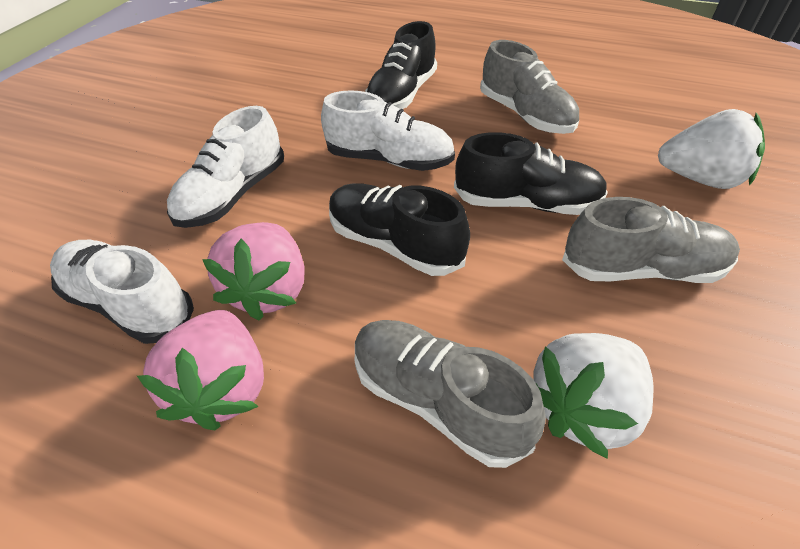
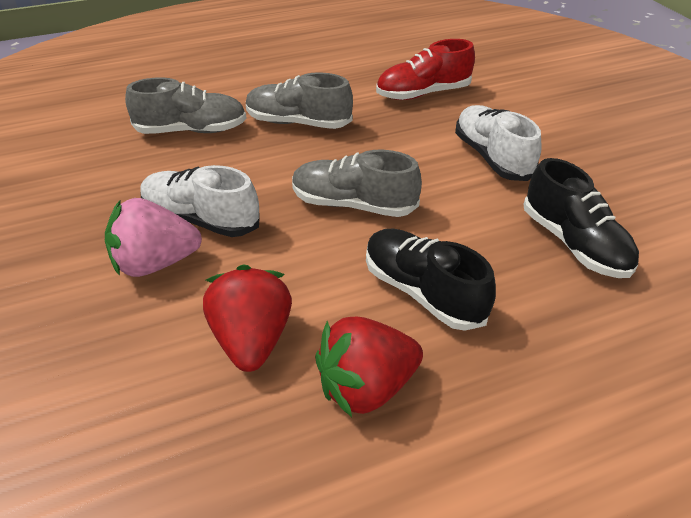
black shoe: 3 -> 2
pink strawberry: 2 -> 1
red shoe: 0 -> 1
red strawberry: 0 -> 2
white shoe: 3 -> 2
white strawberry: 2 -> 0

